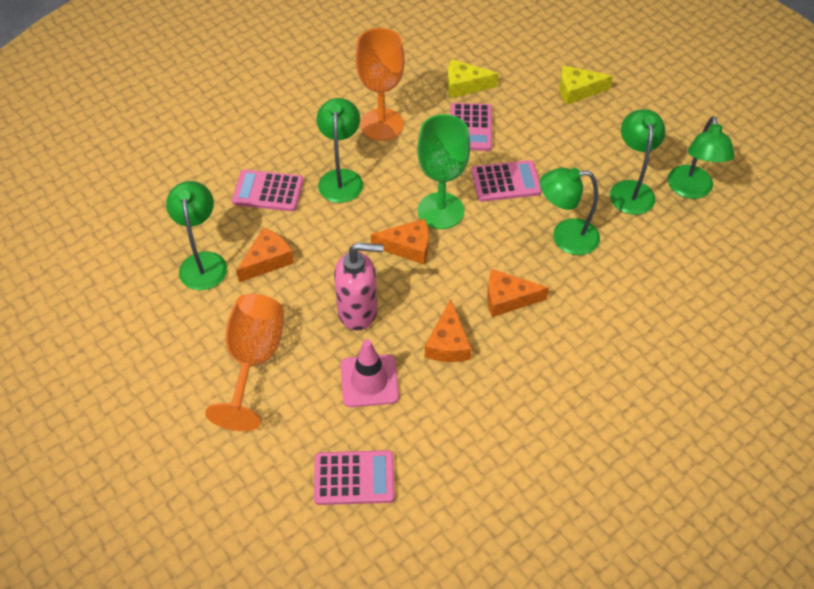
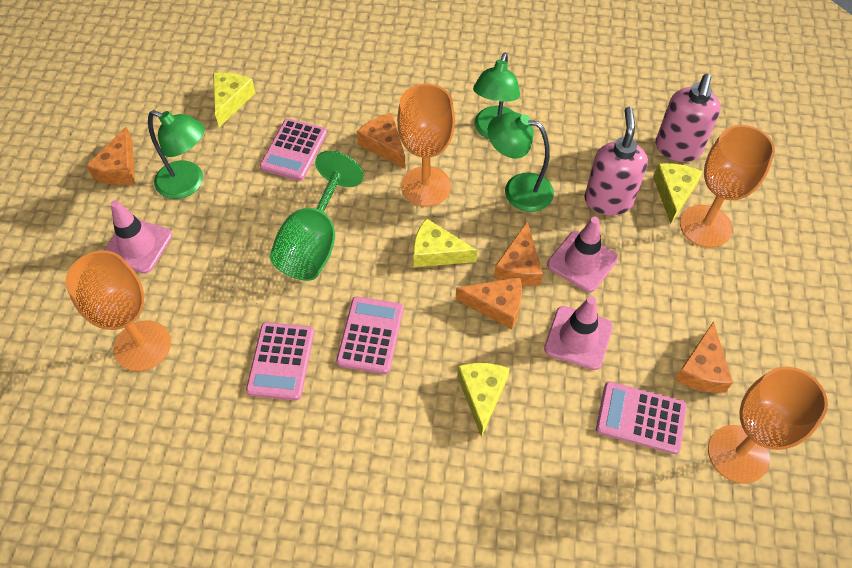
green lamp: 5 -> 3
orange cheese: 4 -> 5
orange goblet: 2 -> 4
pink soap dispenser: 1 -> 2
pink traffic cone: 1 -> 3
yellow cheese: 2 -> 4

